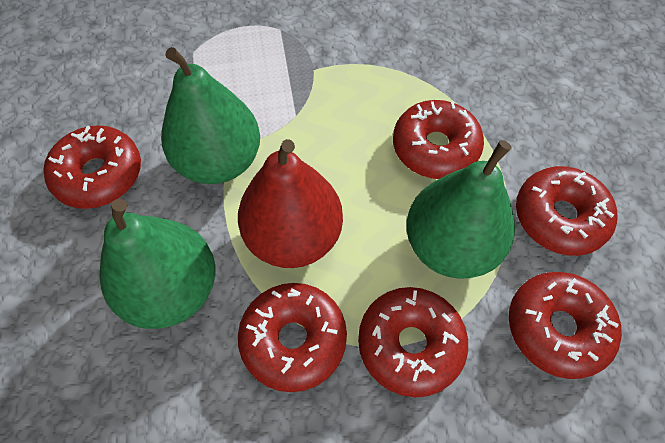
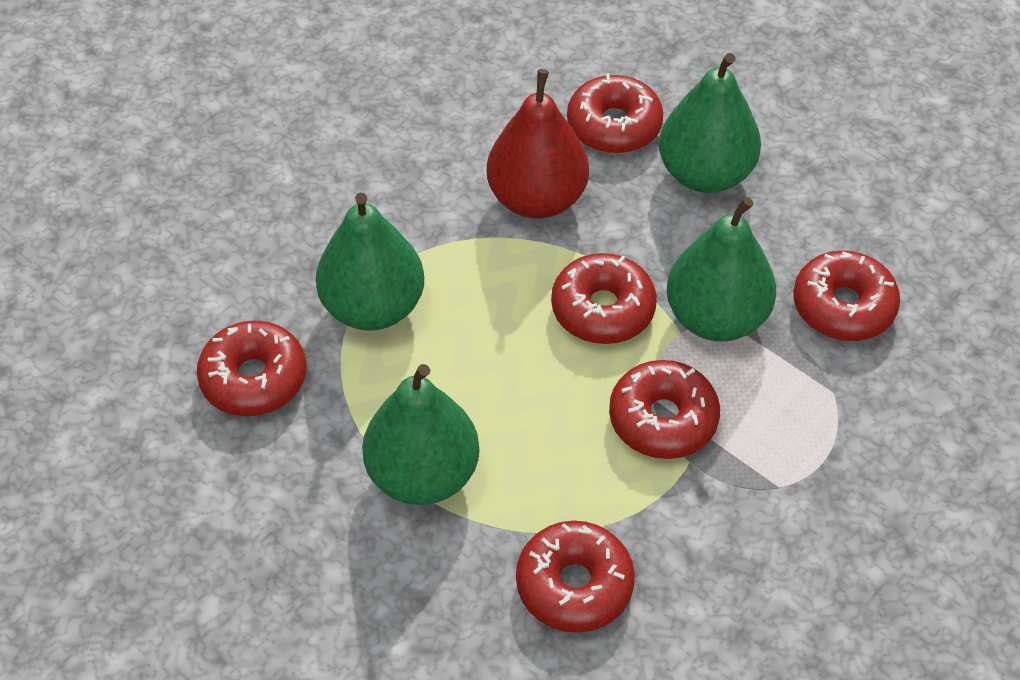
green pear: 3 -> 4

